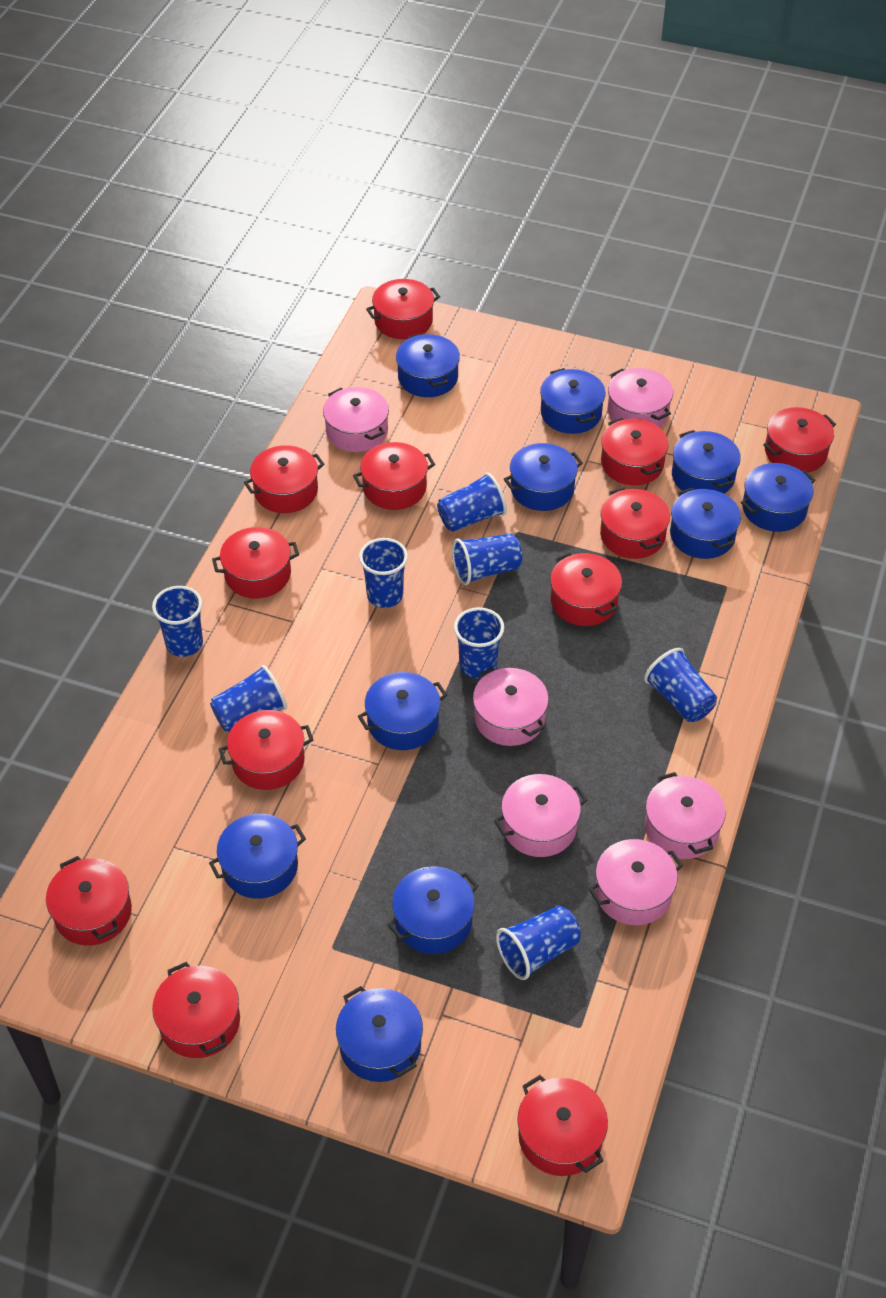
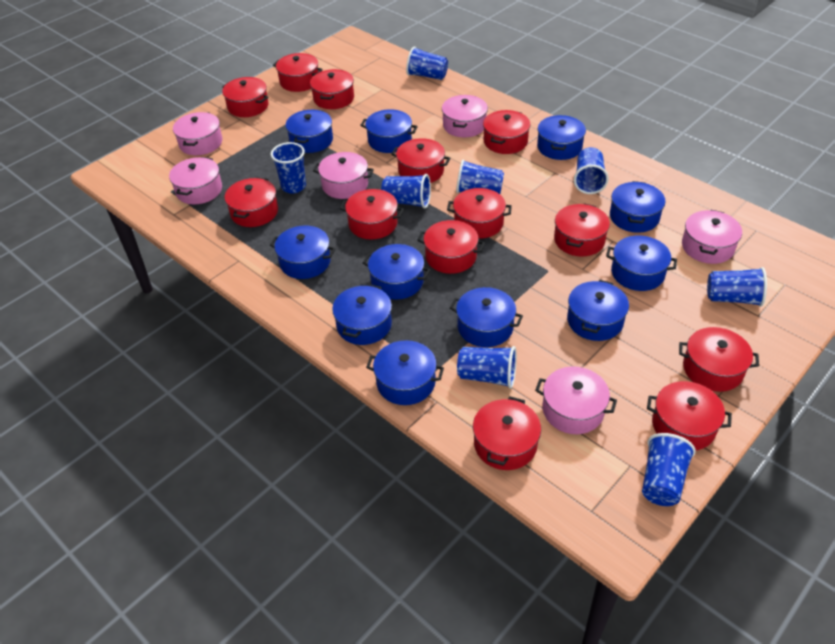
blue pot: 10 -> 11
red pot: 12 -> 13

